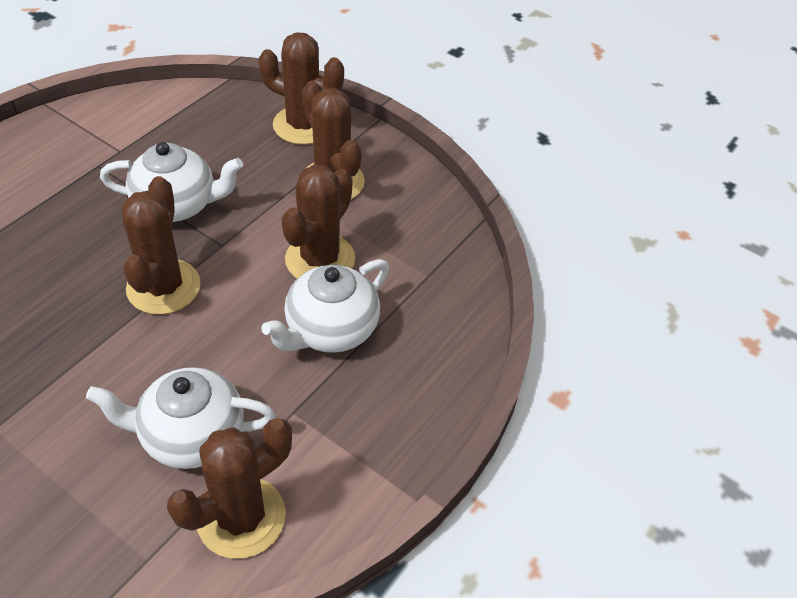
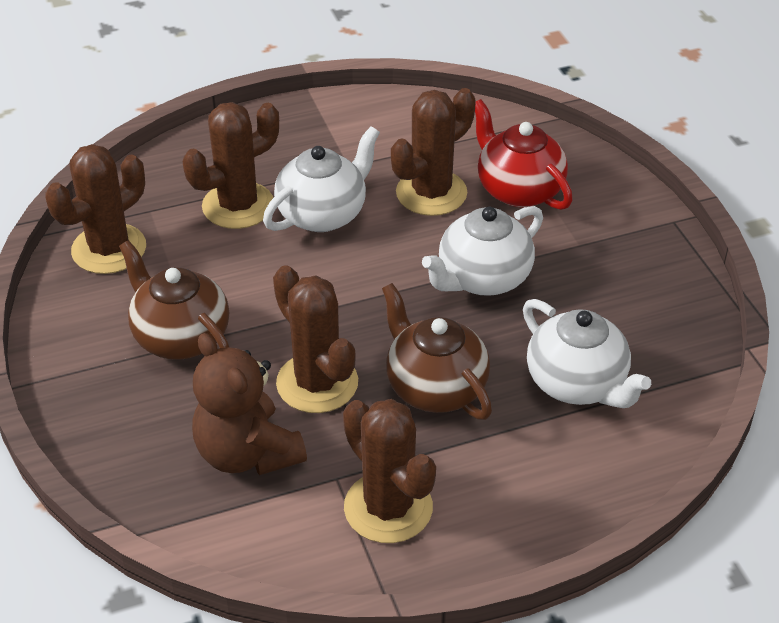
brown teapot: 0 -> 2
brown teddy bear: 0 -> 1
red teapot: 0 -> 1

